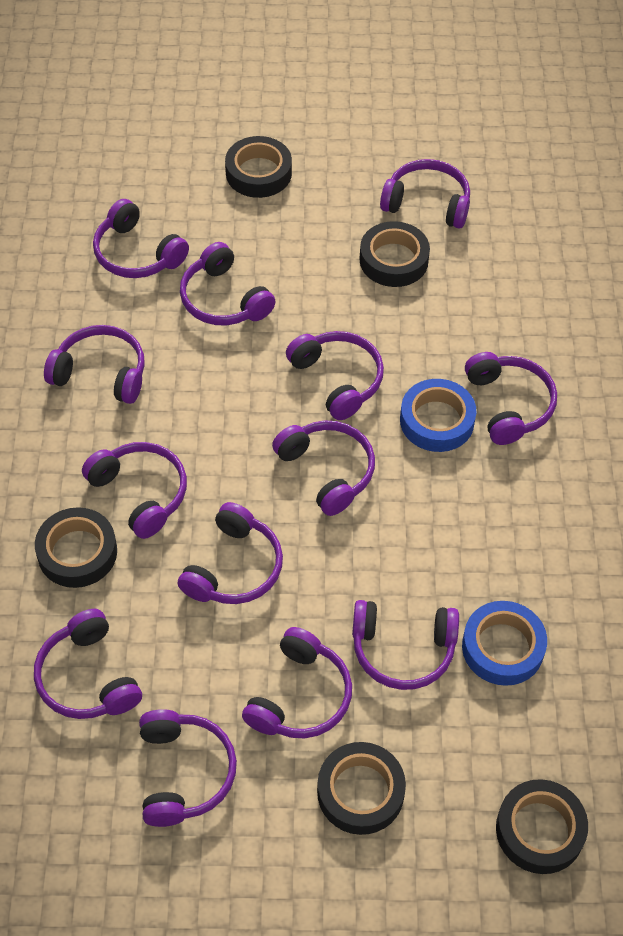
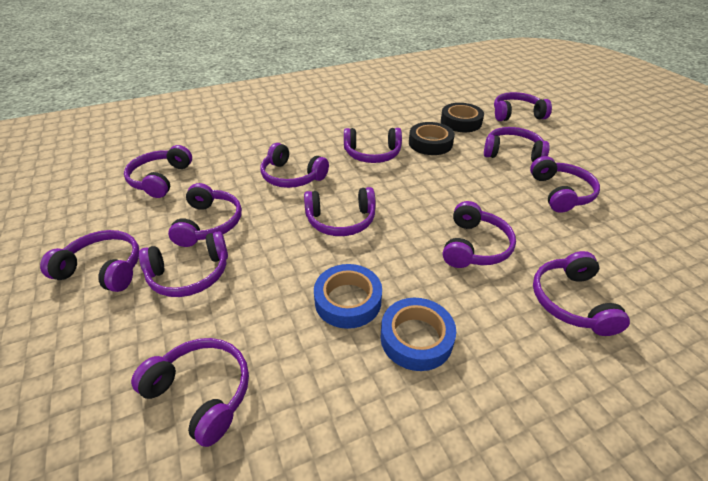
black tape: 5 -> 2

